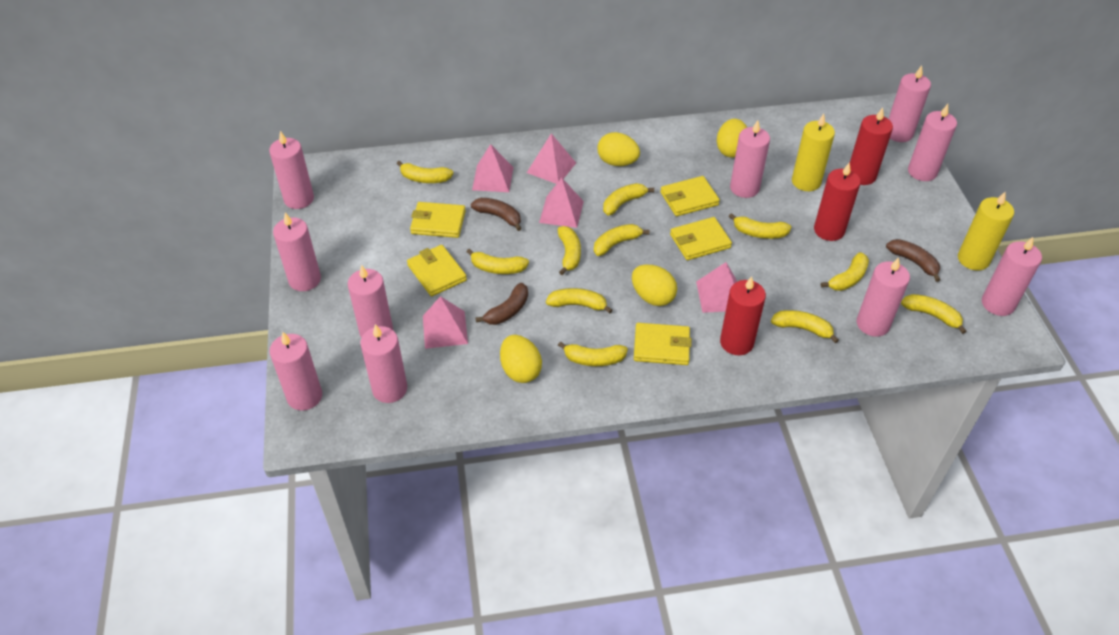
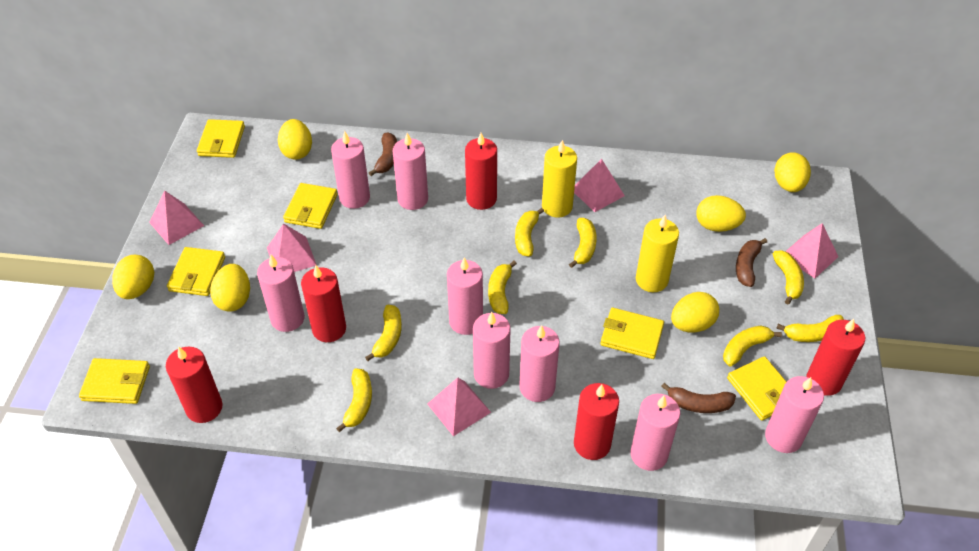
pink candle: 10 -> 8
red candle: 3 -> 5
yellow banana: 11 -> 8
yellow egg: 4 -> 6
yellow wallet: 5 -> 6

